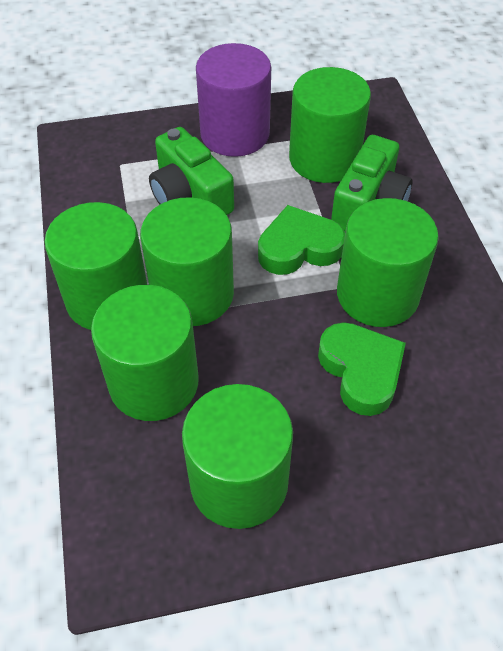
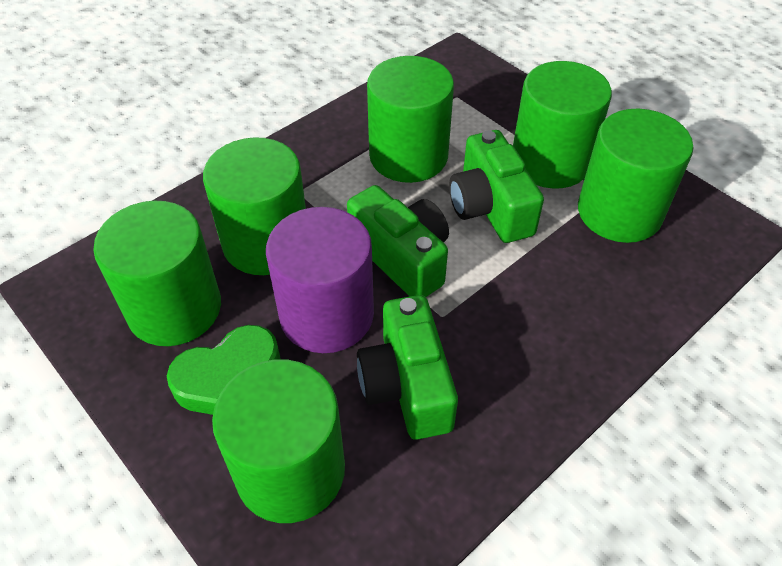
green camera: 2 -> 3
green heart: 2 -> 1

